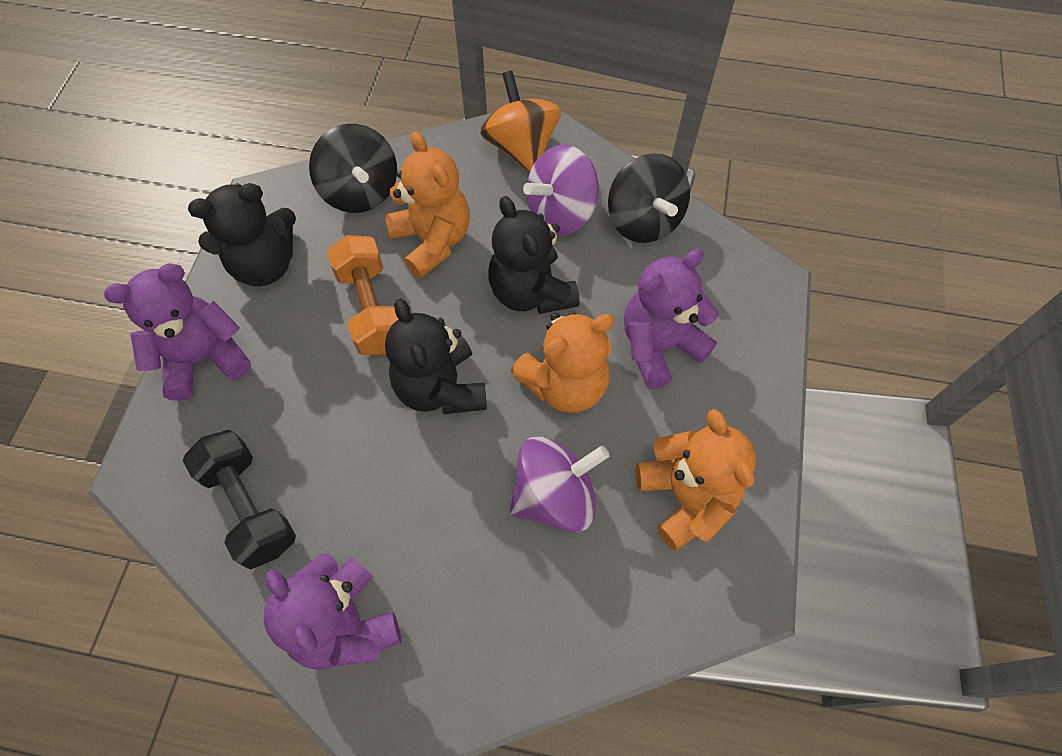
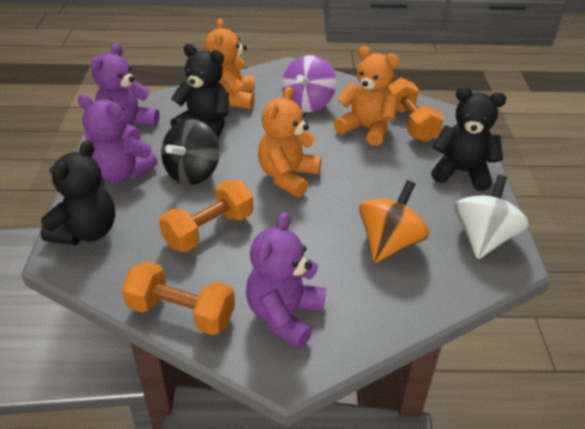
black dumbbell: 1 -> 0
black spinning top: 2 -> 1
orange dumbbell: 1 -> 3
purple spinning top: 2 -> 1
white spinning top: 0 -> 1

